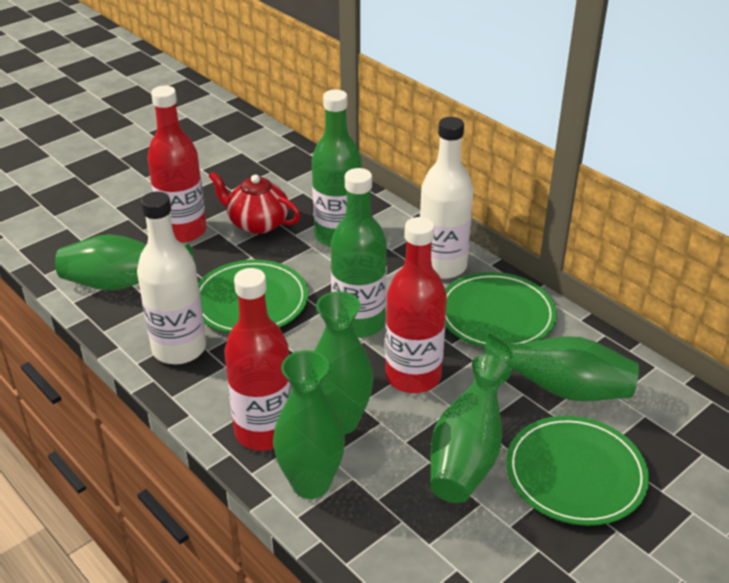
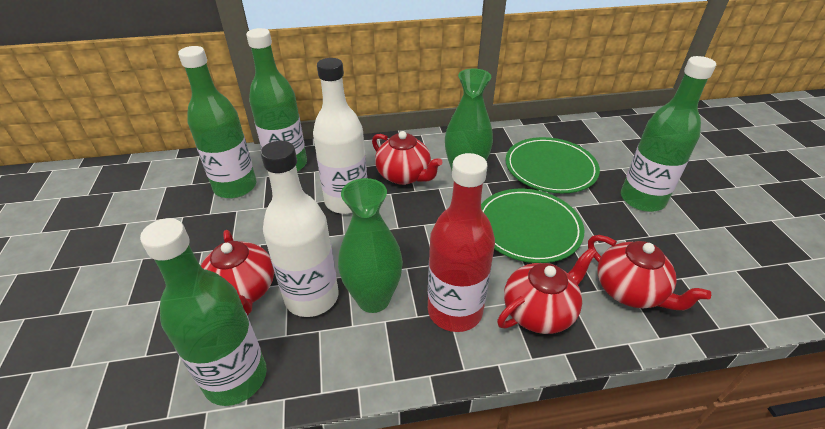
green bottle: 2 -> 4
green plate: 3 -> 2
green vase: 5 -> 2
red bottle: 3 -> 1
red teapot: 1 -> 4

